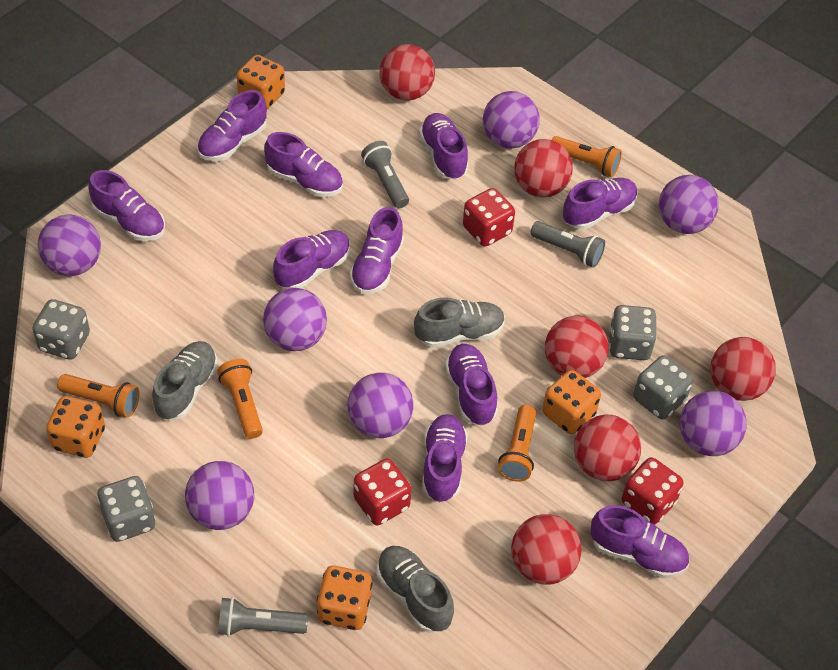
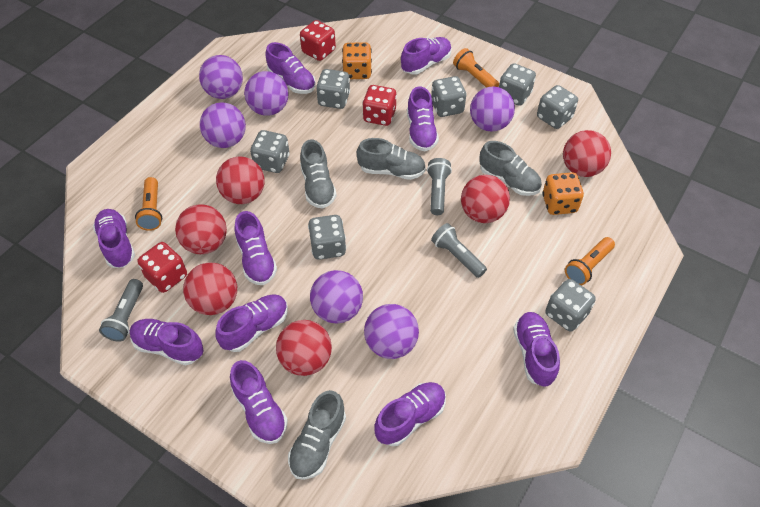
grey dice: 4 -> 7
grey shoe: 3 -> 4
orange dice: 4 -> 2
orange flashlight: 4 -> 3
purple ball: 7 -> 6

